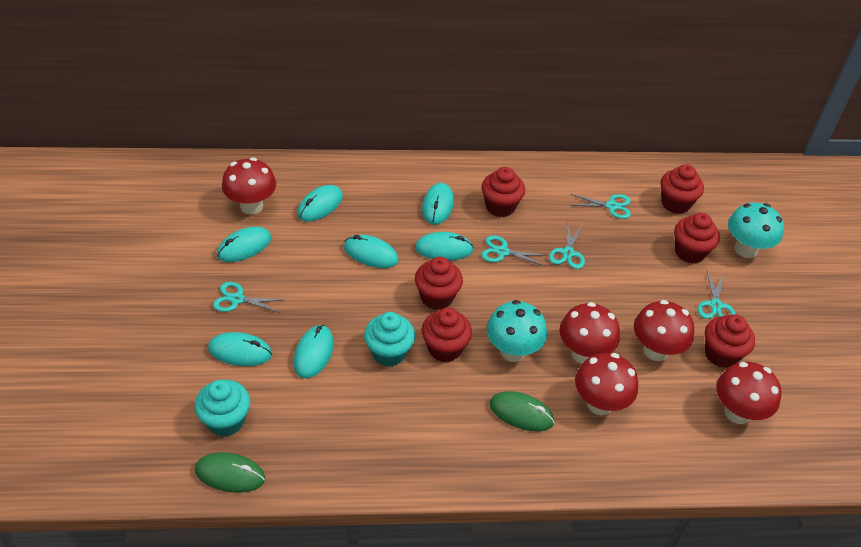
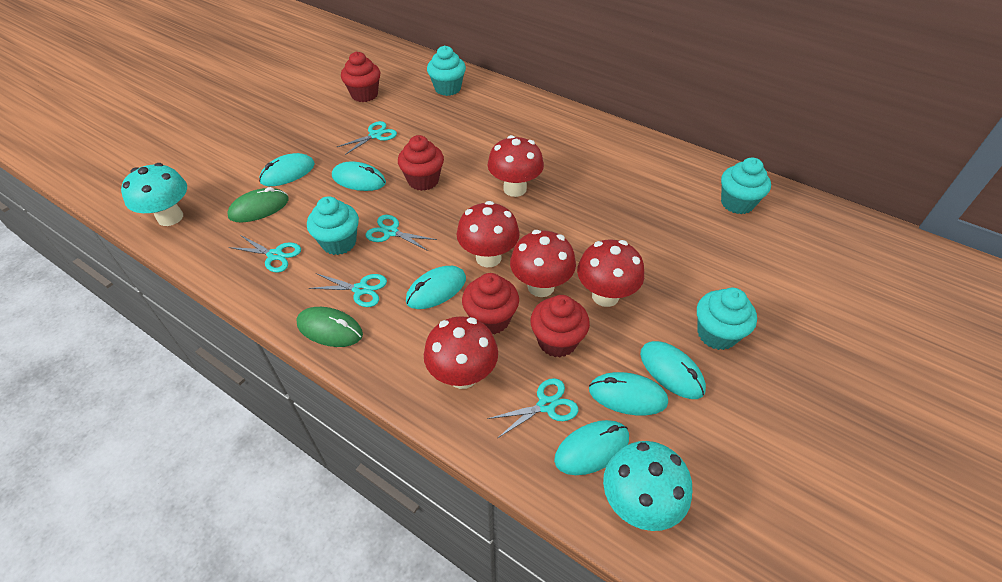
red cupcake: 6 -> 4
turquoise cupcake: 2 -> 4
turquoise mouse: 7 -> 6

